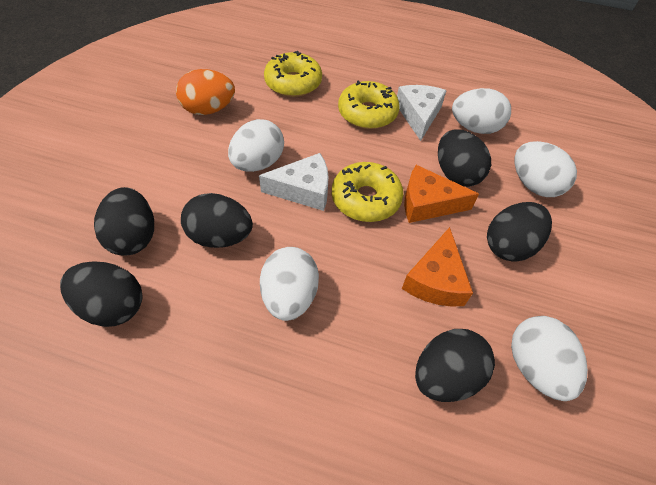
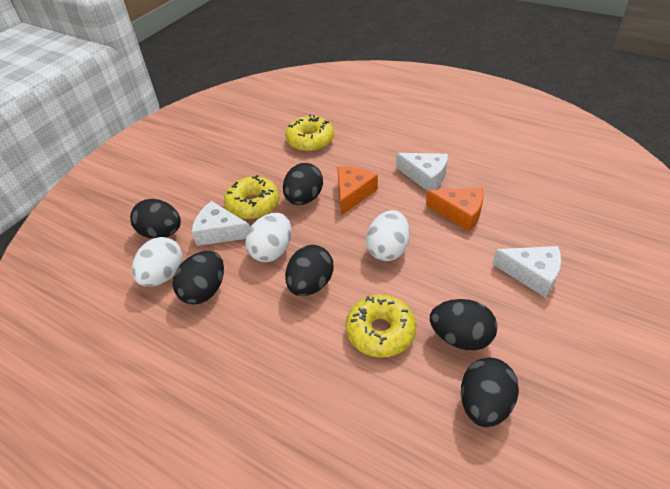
orange egg: 1 -> 0
white cheese: 2 -> 3
white egg: 5 -> 3

